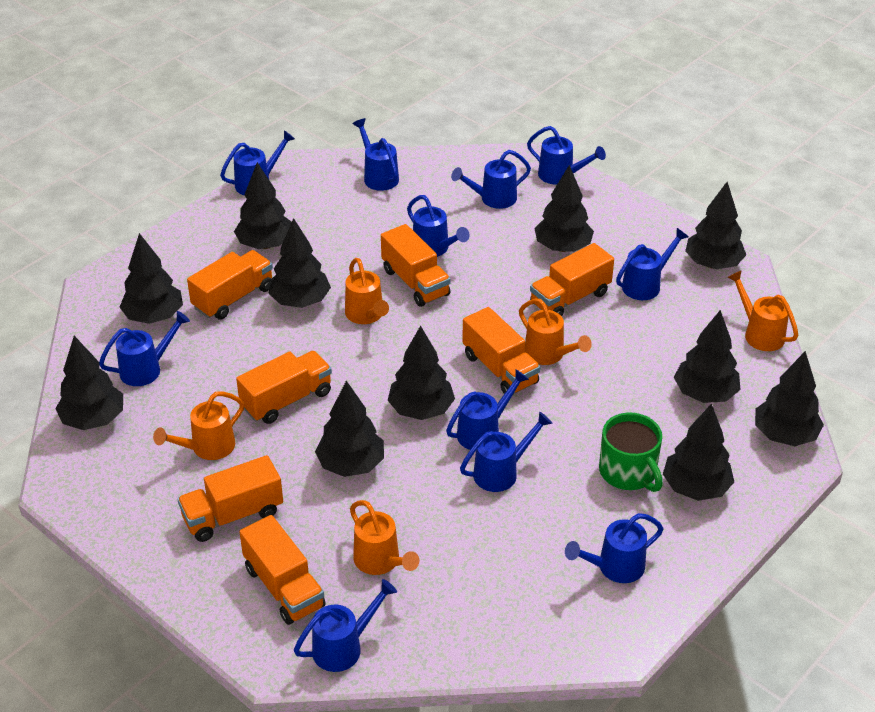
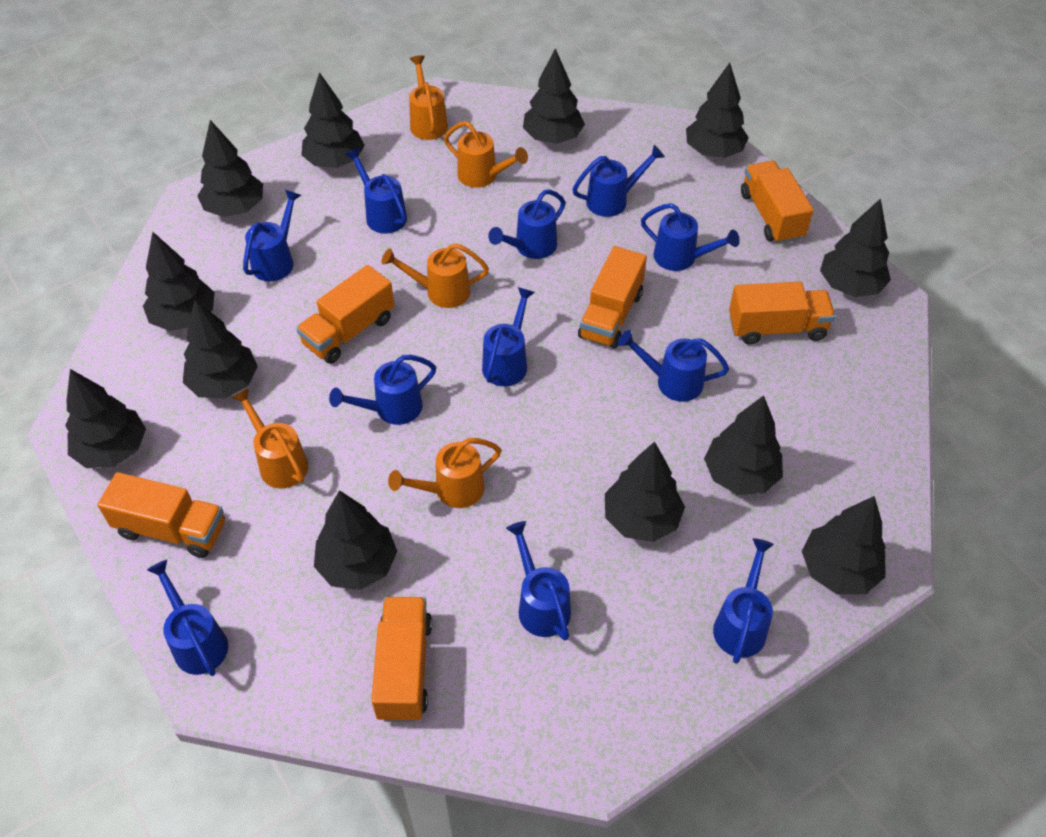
black tree: 11 -> 12
green mug: 1 -> 0
orange truck: 7 -> 6

